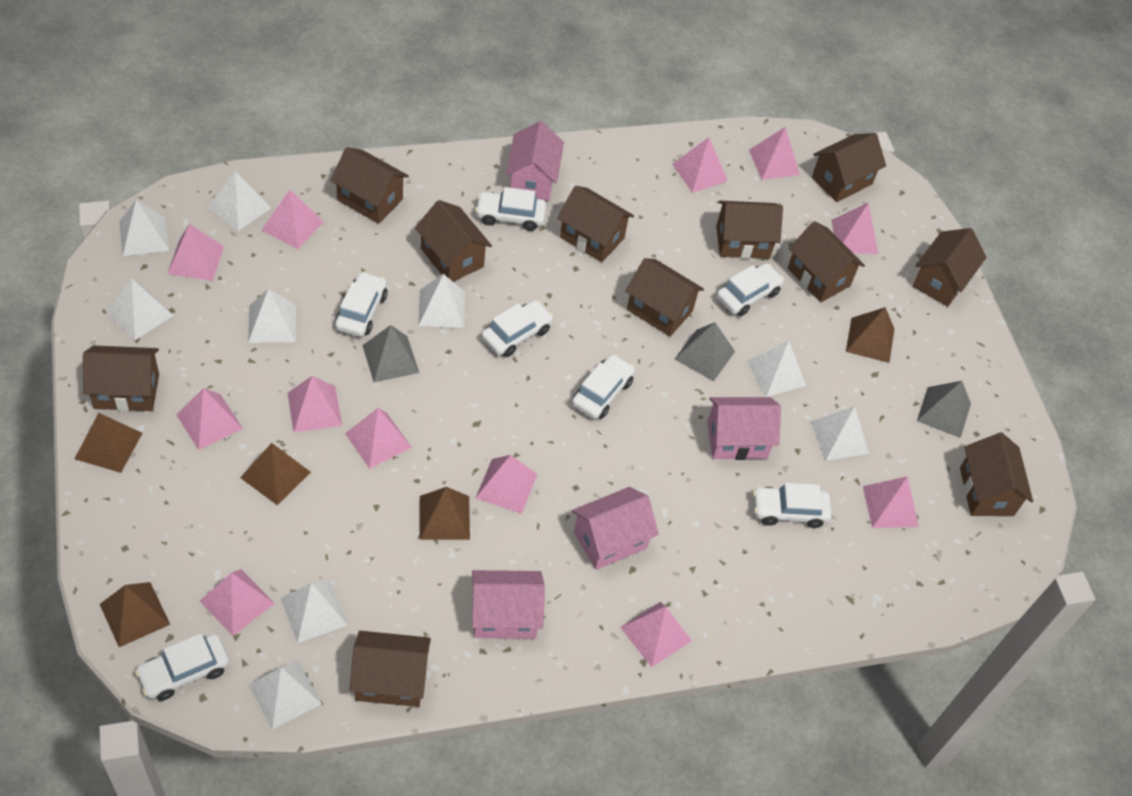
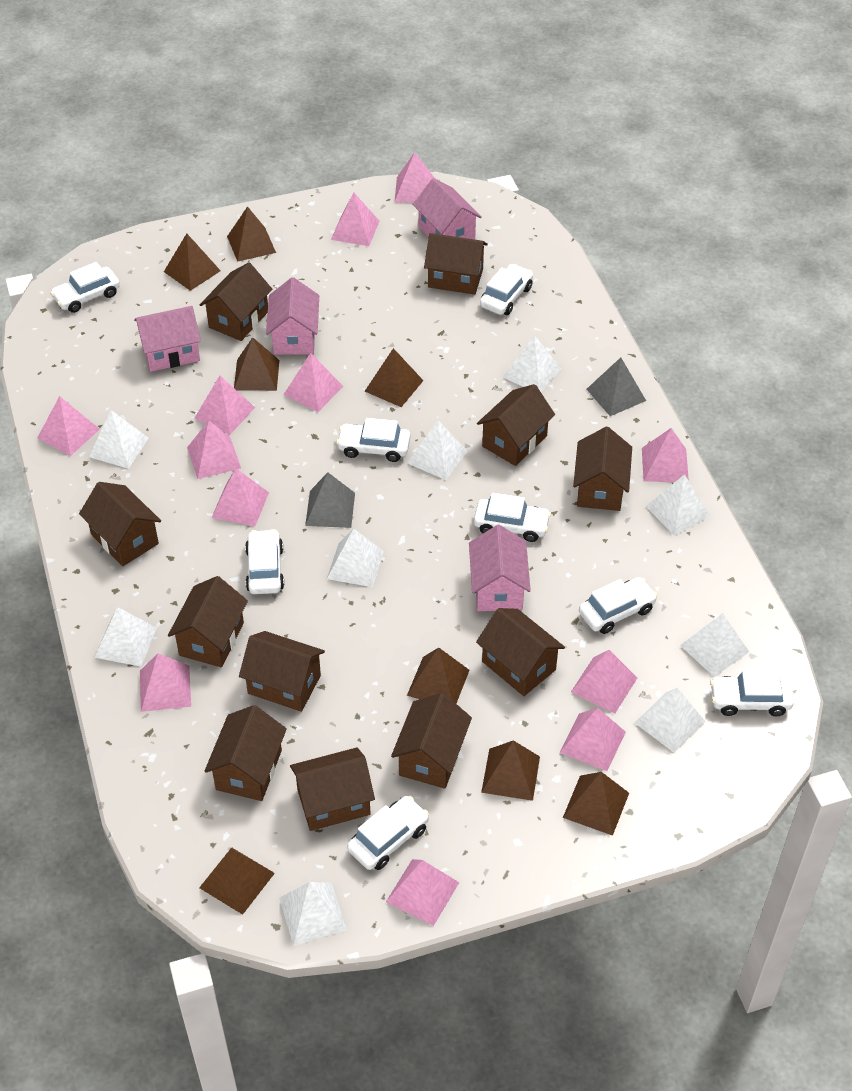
brown pyramid: 5 -> 8
grey pyramid: 3 -> 2
white car: 7 -> 8

